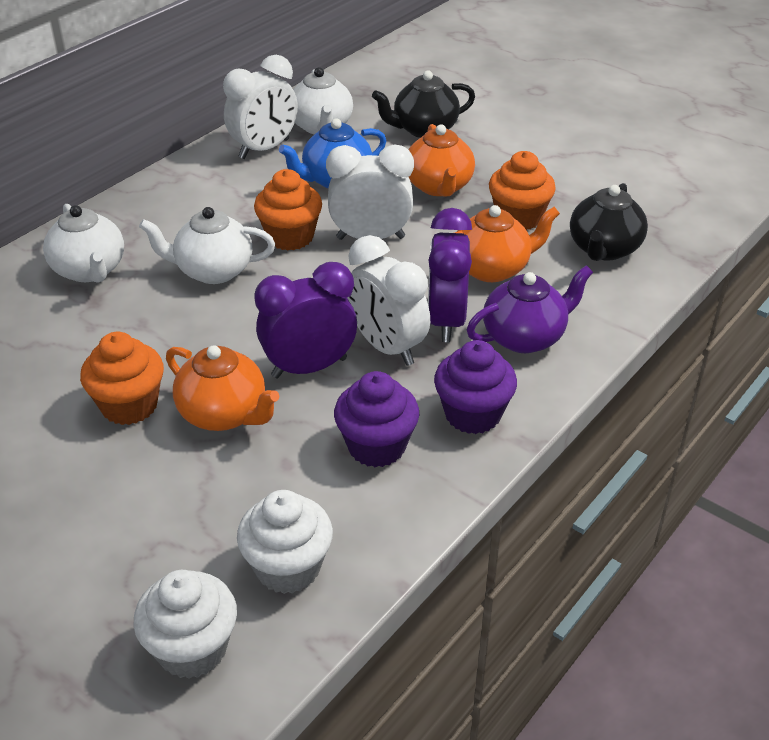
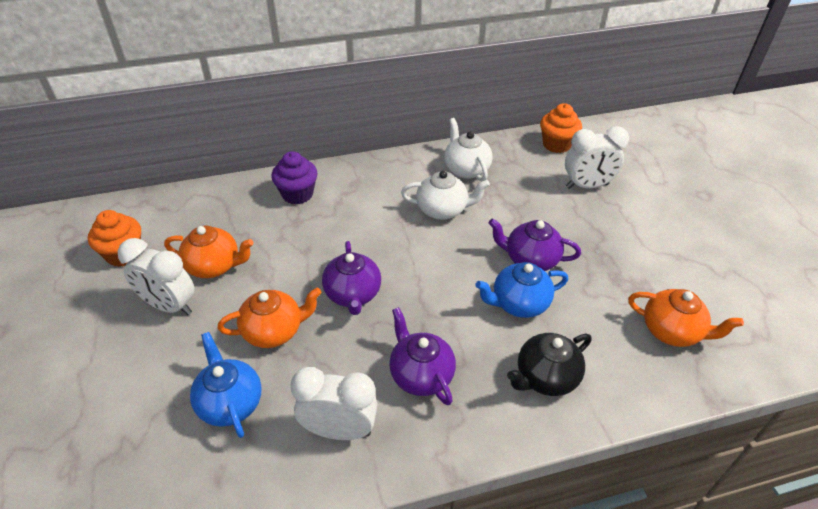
black teapot: 2 -> 1
blue teapot: 1 -> 2
orange cupcake: 3 -> 2
purple clock: 2 -> 0
purple cupcake: 2 -> 1
purple teapot: 1 -> 3
white cupcake: 2 -> 0
white teapot: 3 -> 2

